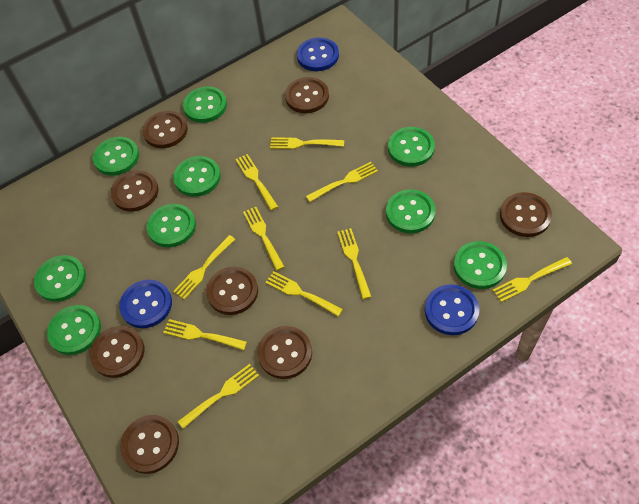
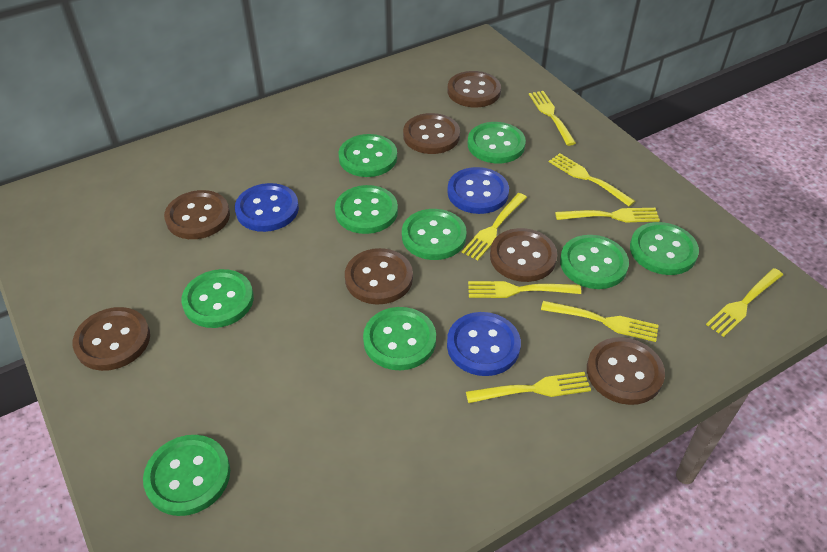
brown button: 8 -> 7
yellow fork: 10 -> 8

